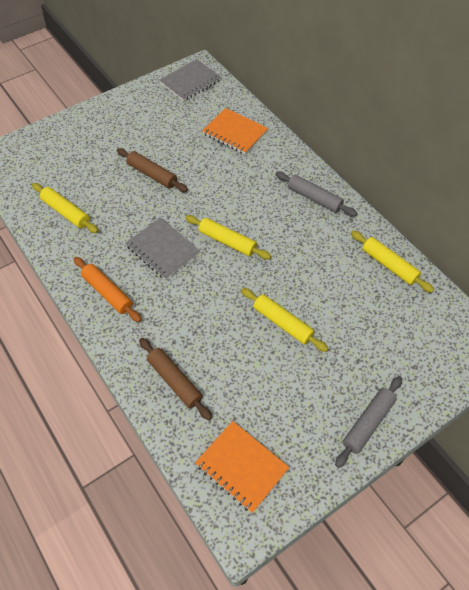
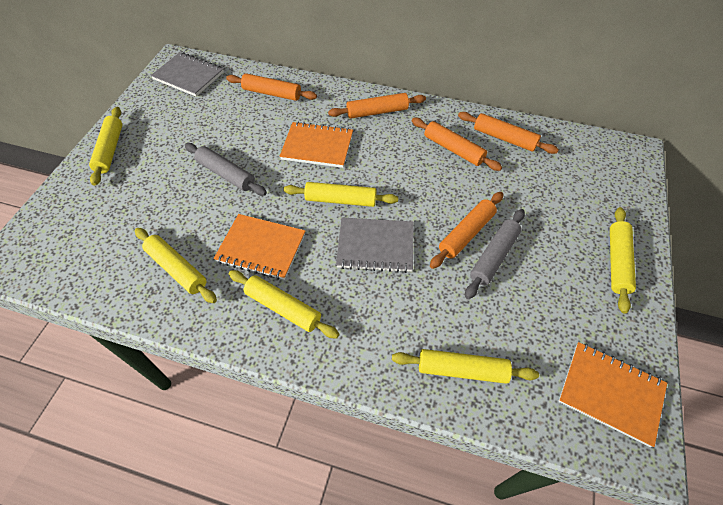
brown rolling pin: 2 -> 0
orange notebook: 2 -> 3
orange rolling pin: 1 -> 5
yellow rolling pin: 4 -> 6

